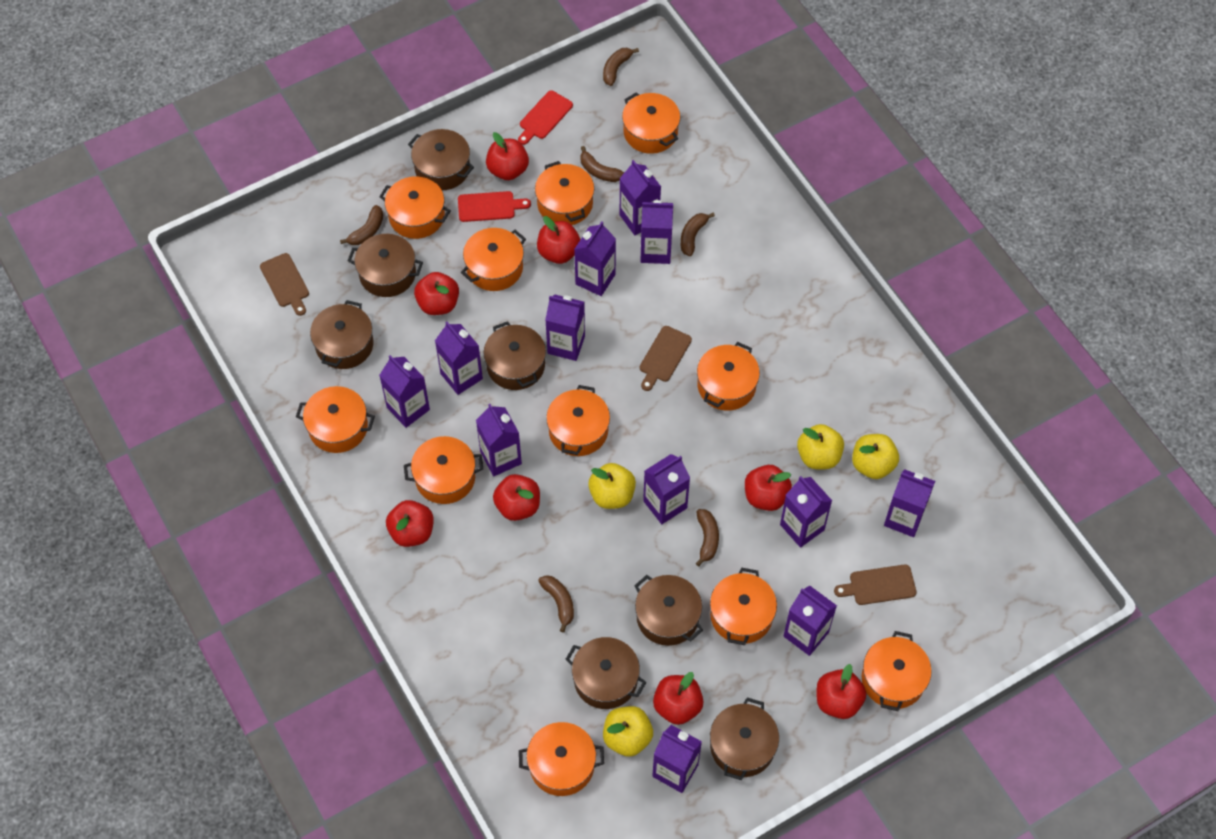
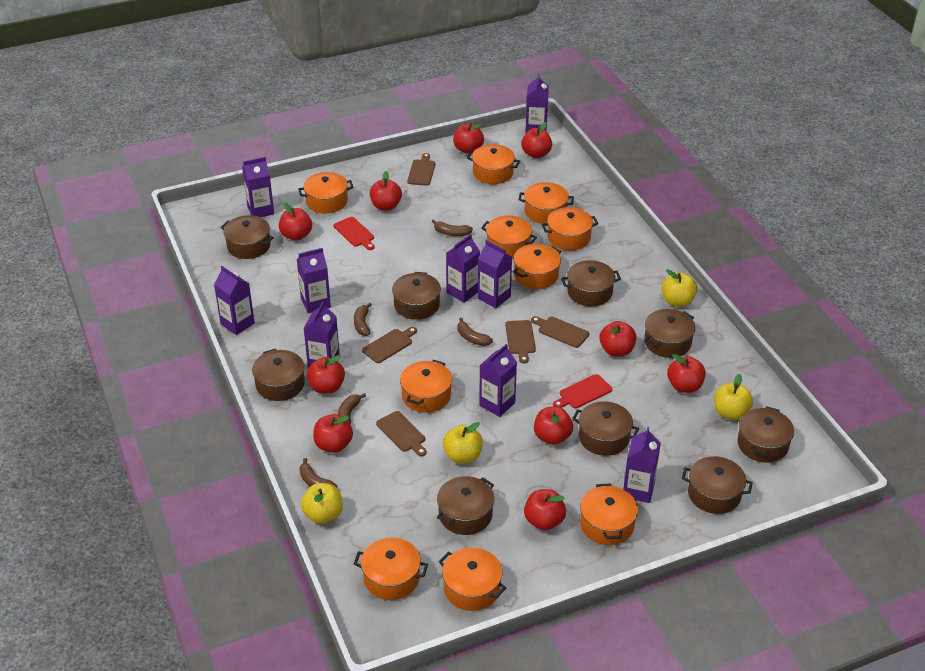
brown banana: 6 -> 5
brown cutting board: 3 -> 5
brown pot: 7 -> 9
orange pot: 11 -> 10
purple carton: 12 -> 9
red apple: 8 -> 10

